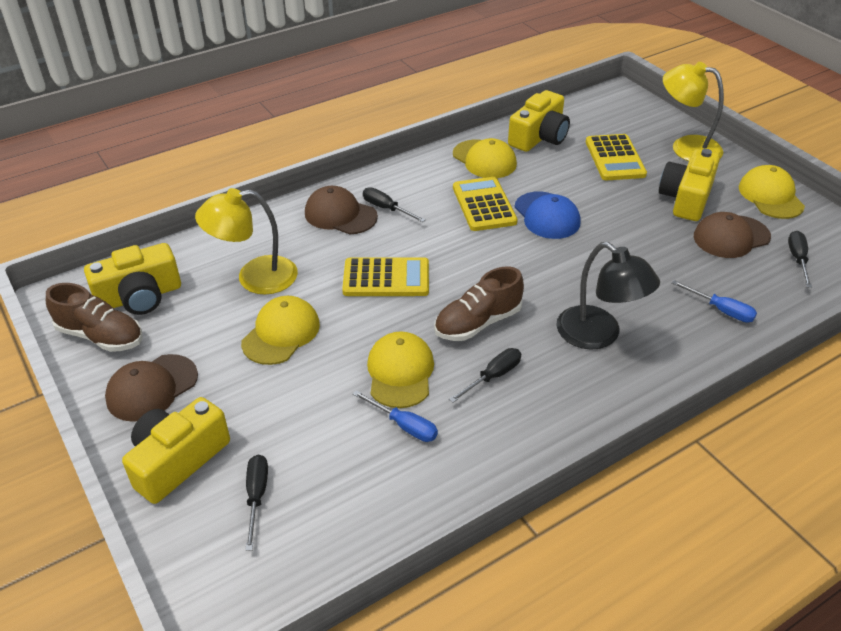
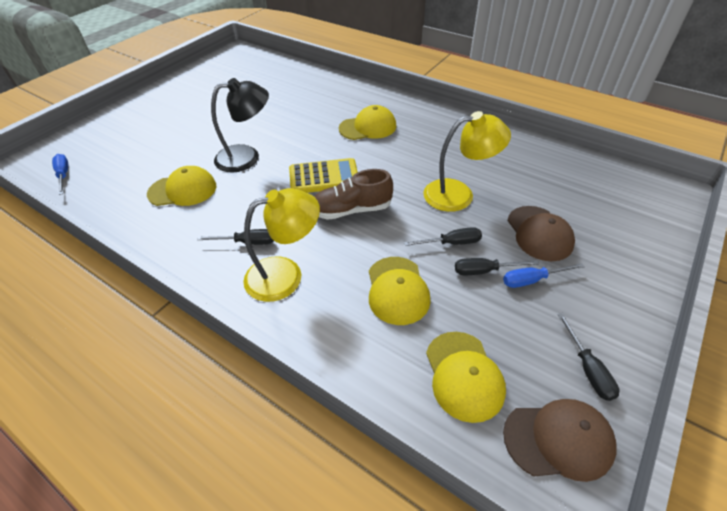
blue cap: 1 -> 0
brown cap: 3 -> 2
brown shoe: 2 -> 1
yellow calculator: 3 -> 1
yellow camera: 4 -> 0

